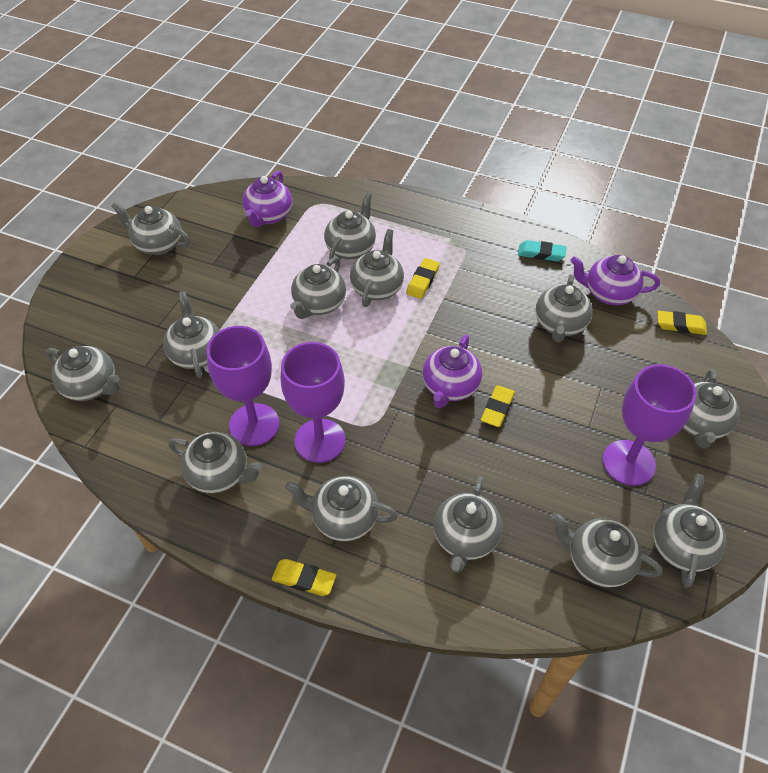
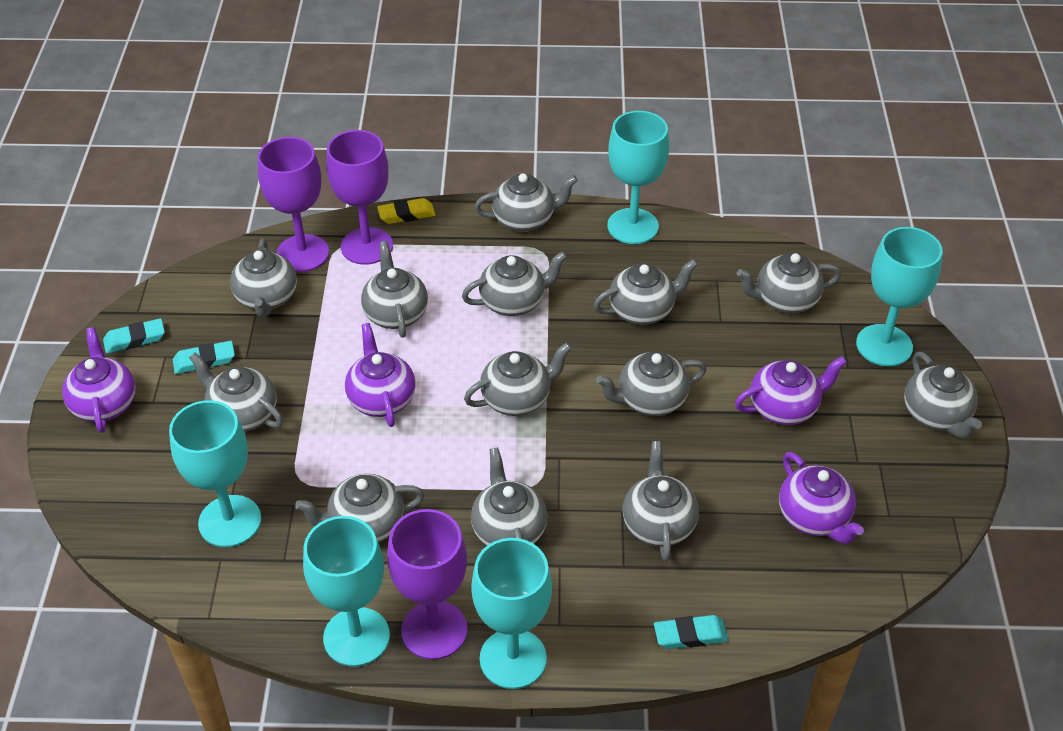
purple teapot: 3 -> 4
turquoise eraser: 1 -> 3
turquoise goblet: 0 -> 5
yellow eraser: 4 -> 1

